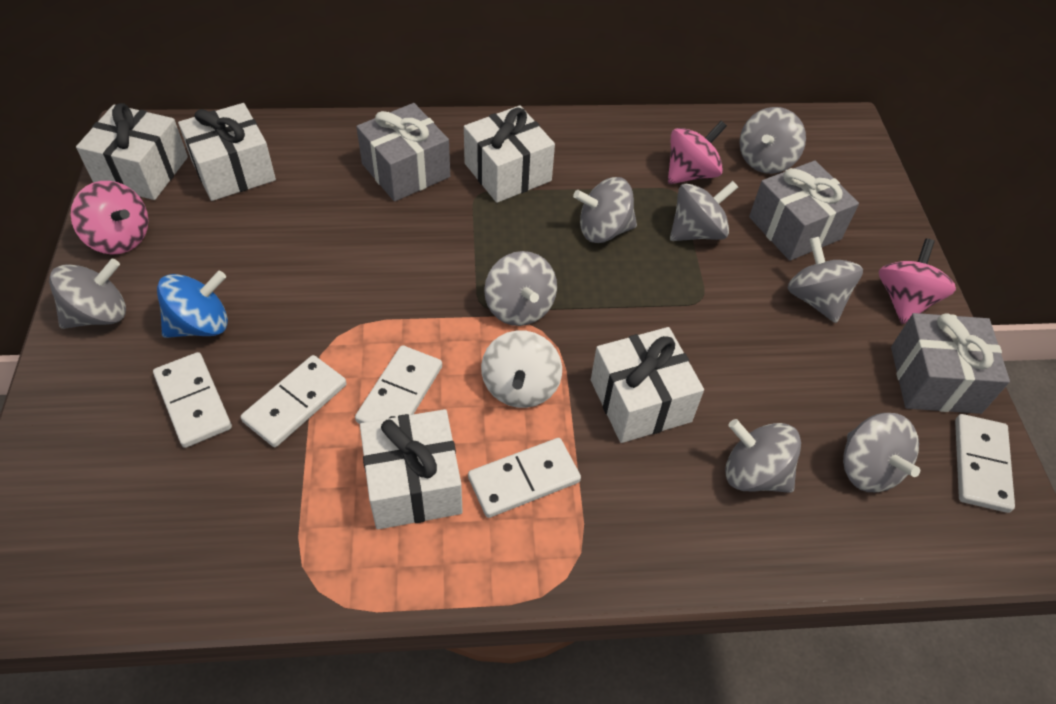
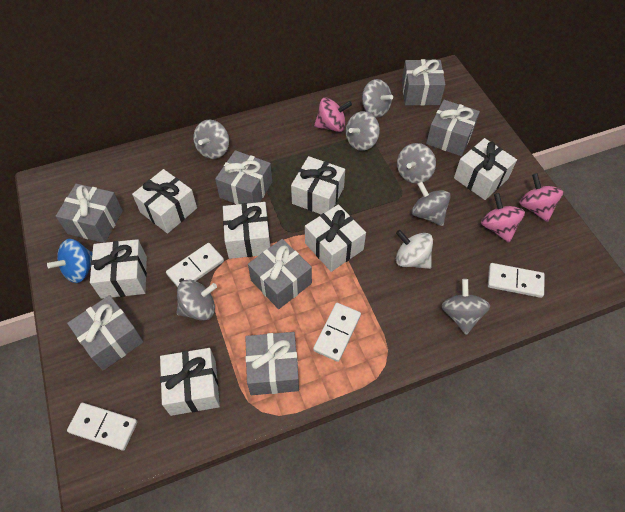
grey gift: 3 -> 7
grey spinning top: 8 -> 7
white domino: 5 -> 4
white gift: 5 -> 7

